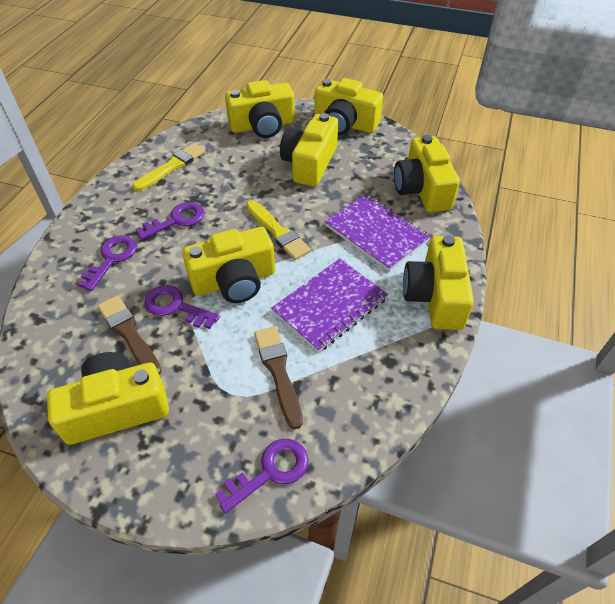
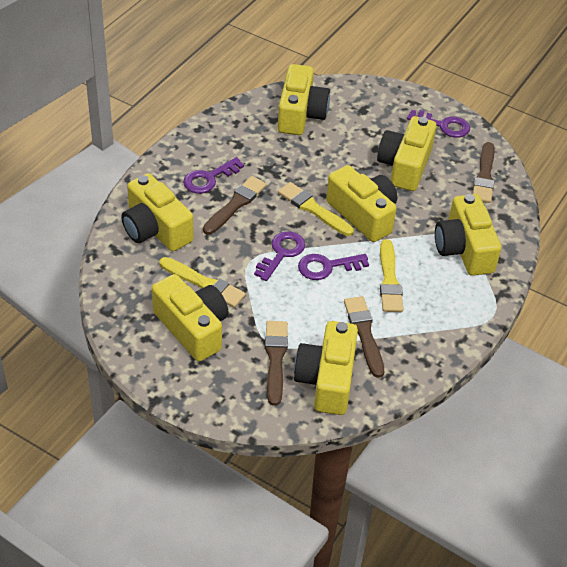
brown brush: 2 -> 4
purple notebook: 2 -> 0
yellow brush: 2 -> 3

